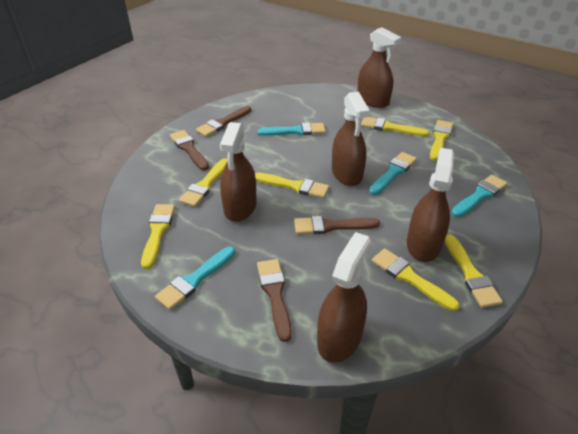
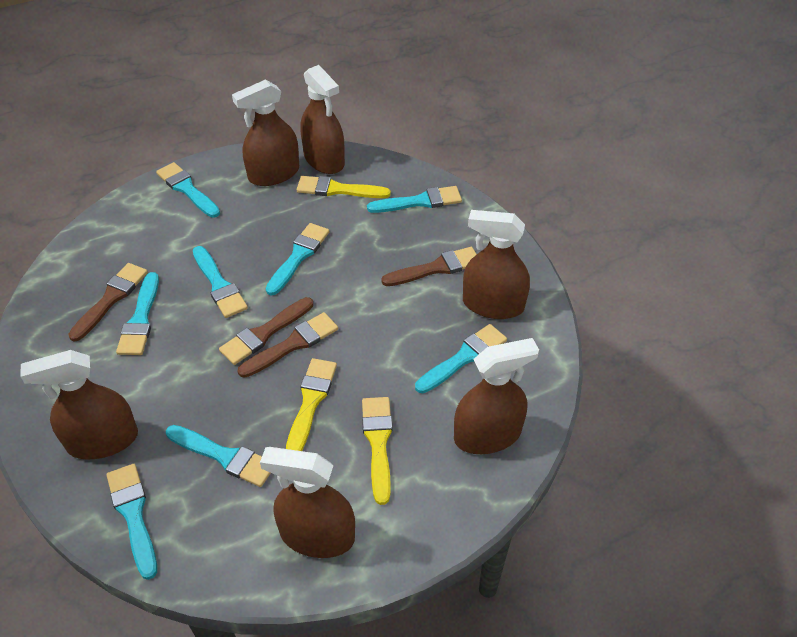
brown spray bottle: 5 -> 6
turquoise brush: 4 -> 8
yellow brush: 7 -> 3

